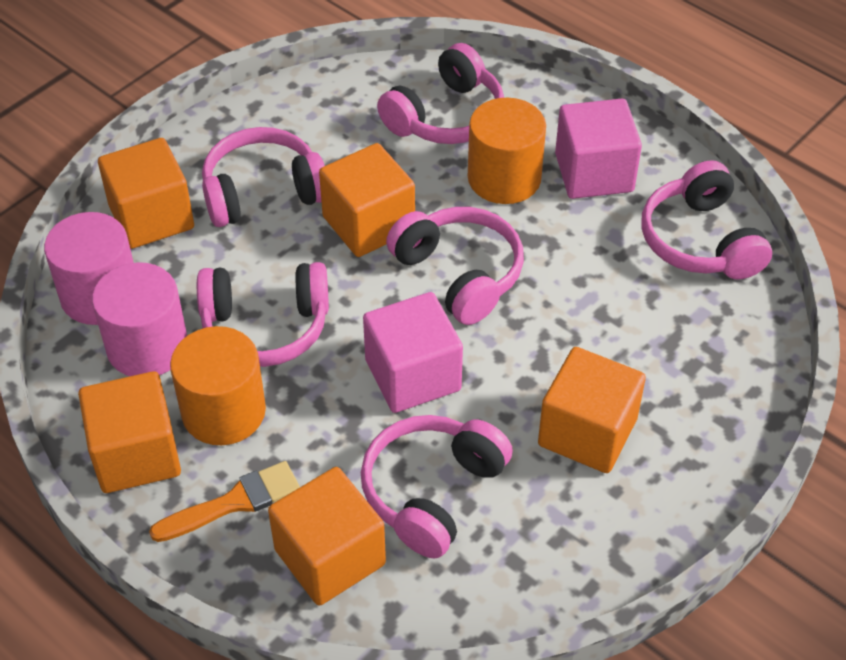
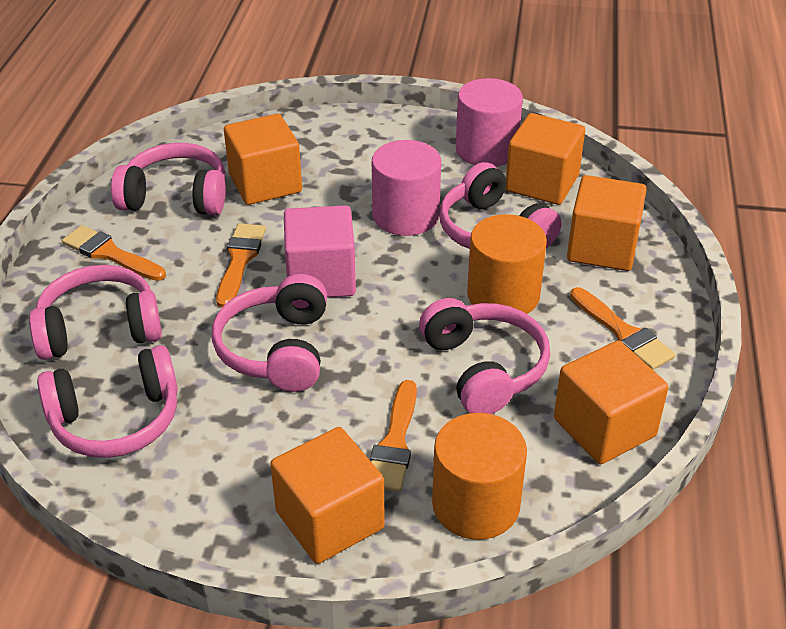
orange brush: 1 -> 4
pink cube: 2 -> 1

